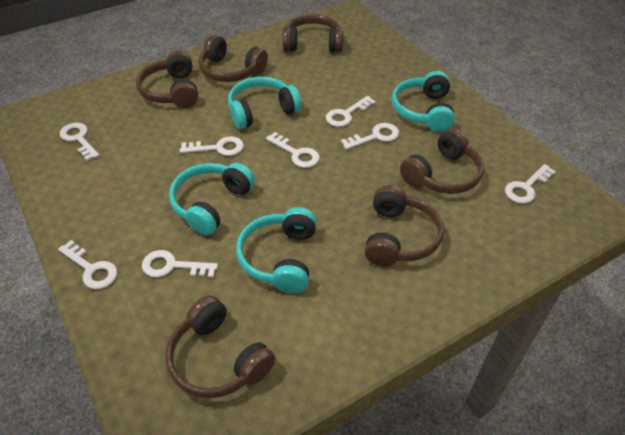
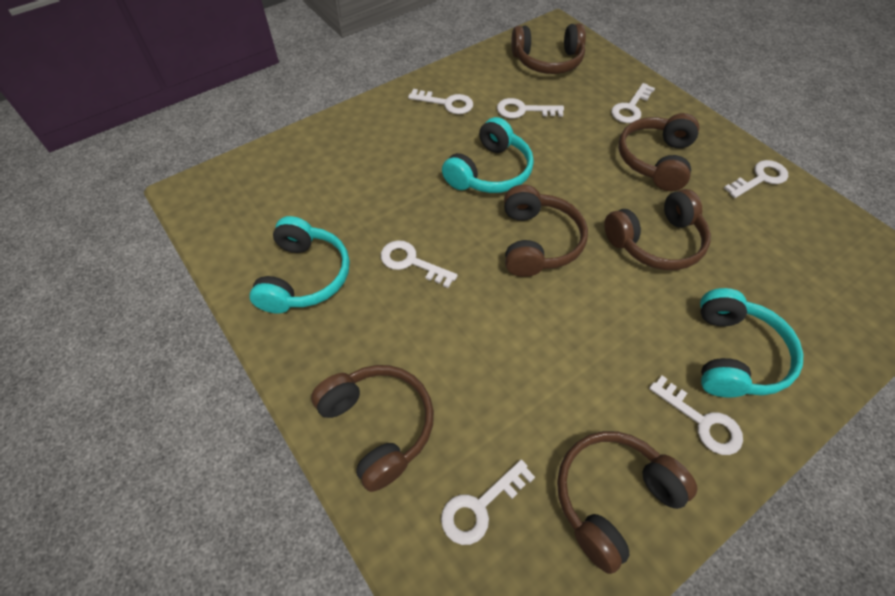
turquoise headphones: 4 -> 3
white key: 8 -> 7

